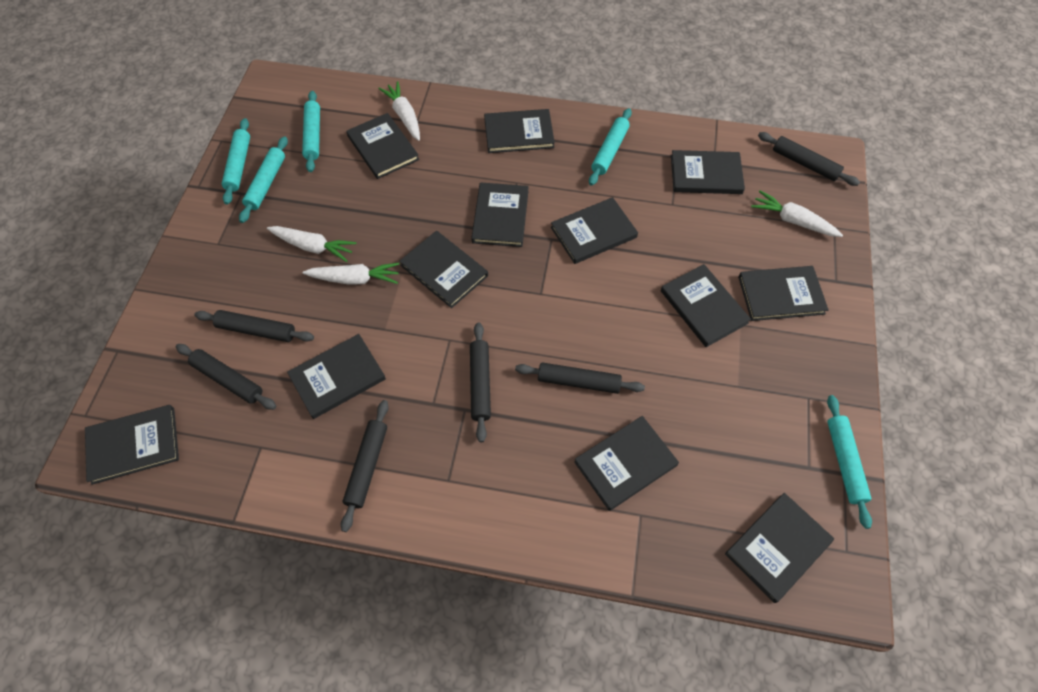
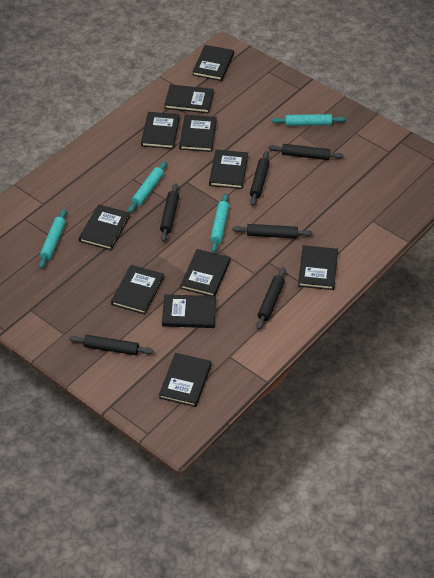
black book: 12 -> 11
turquoise rolling pin: 5 -> 4
white carrot: 4 -> 0

